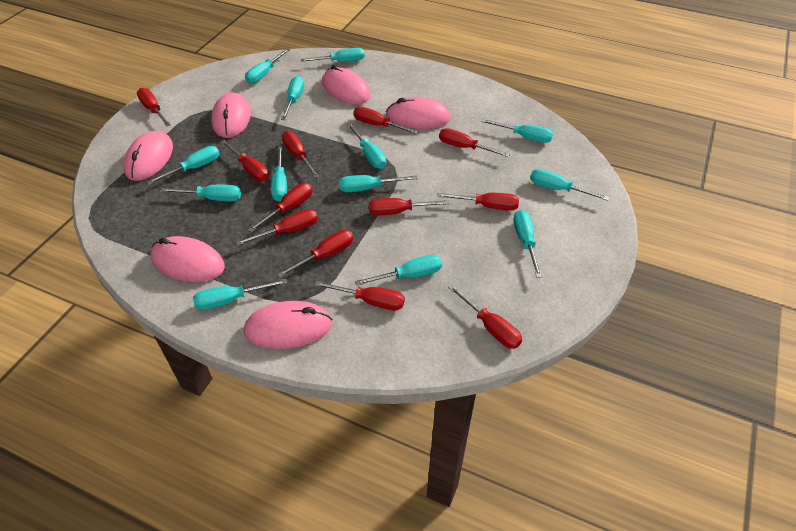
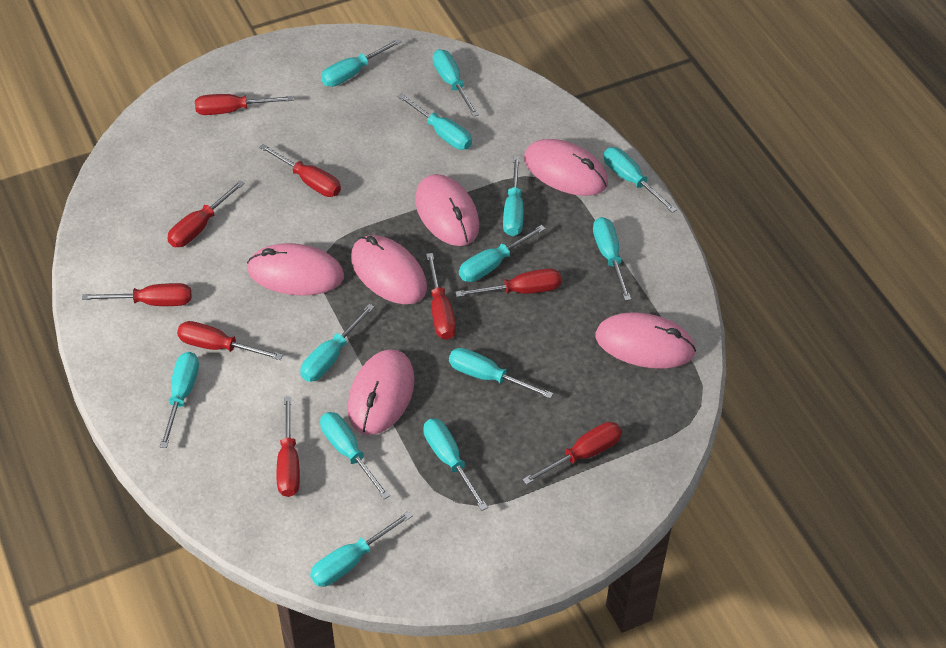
red screwdriver: 12 -> 9

